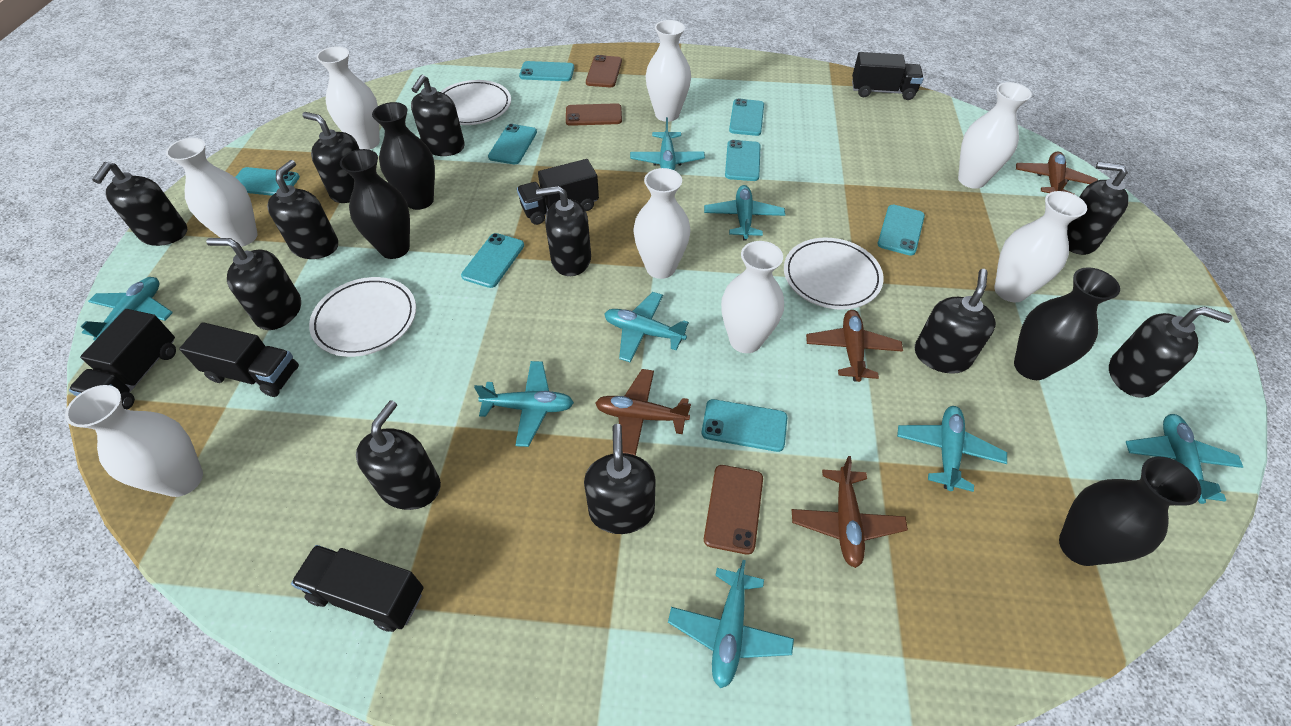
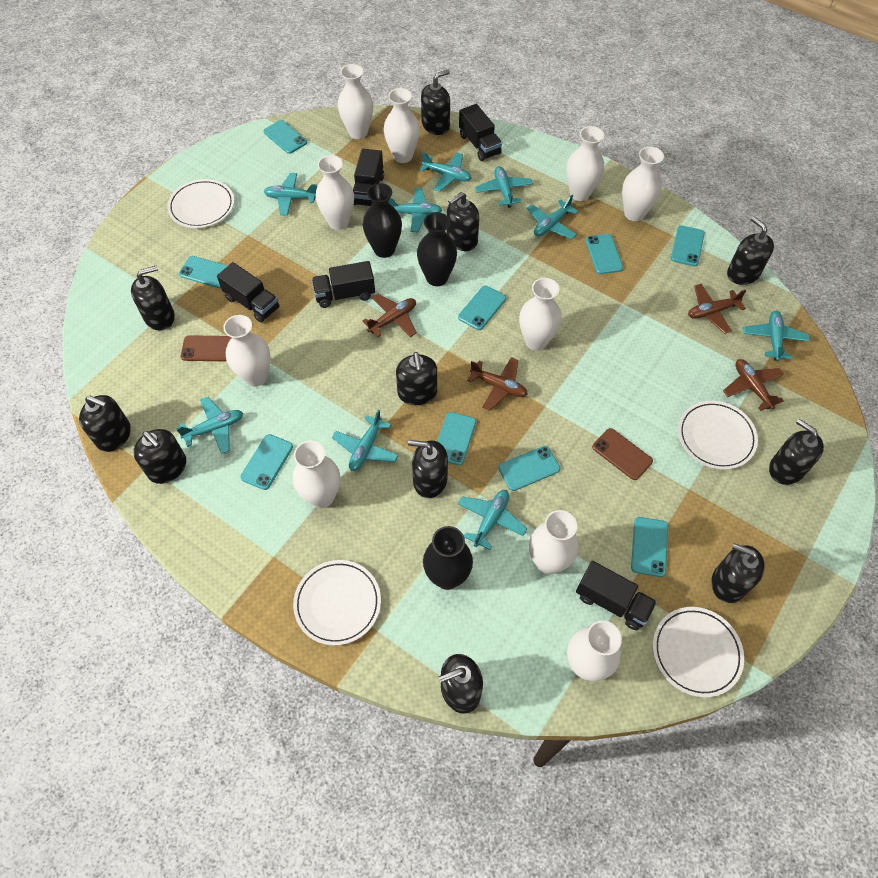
black vase: 4 -> 3
brown phone: 3 -> 2
turquoise phone: 8 -> 9
turquoise plane: 8 -> 9
white plate: 3 -> 4
white vase: 8 -> 10

